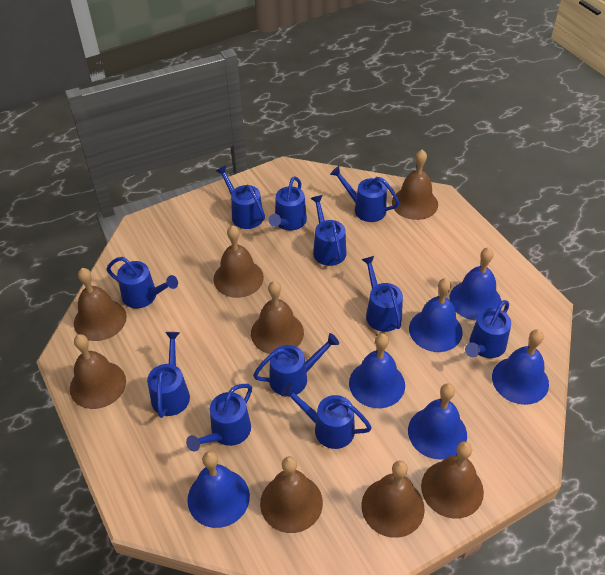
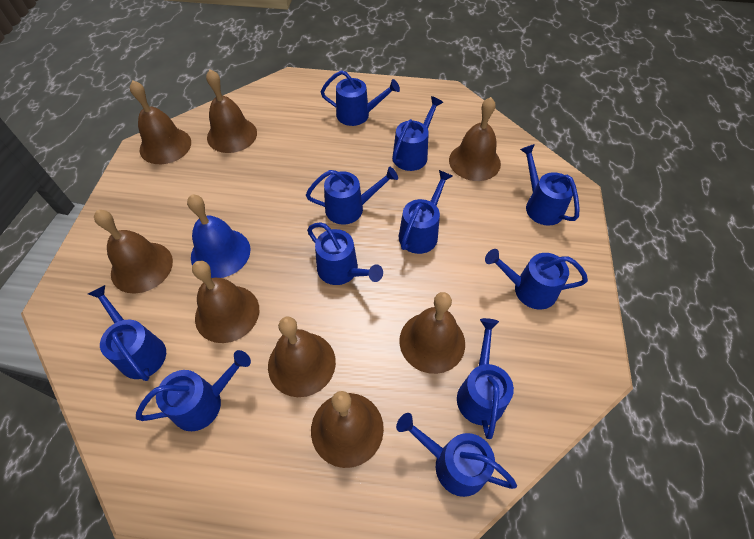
blue bell: 6 -> 1

